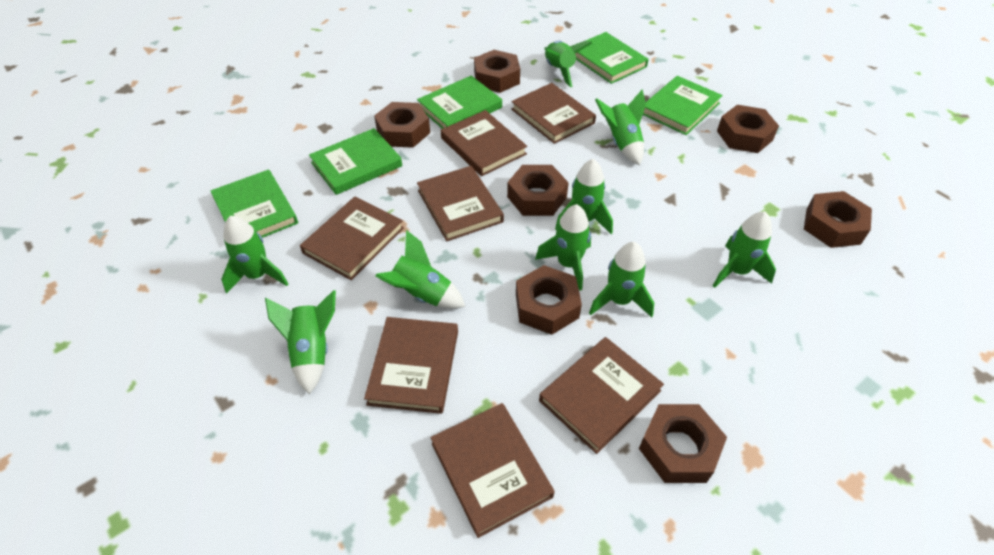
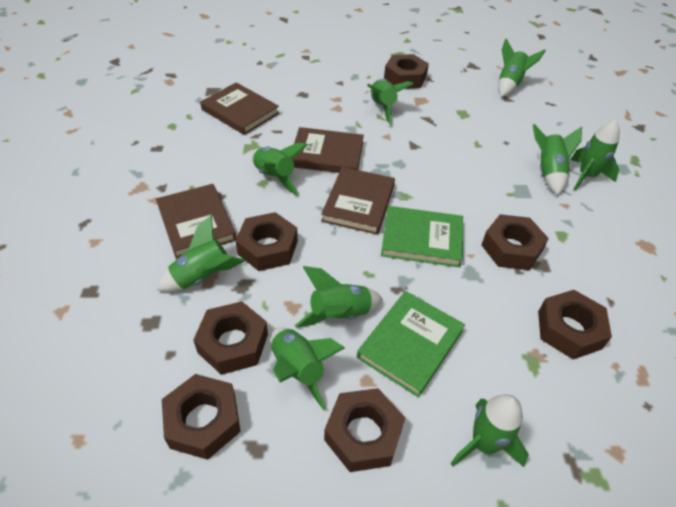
brown book: 7 -> 4
green book: 5 -> 2

